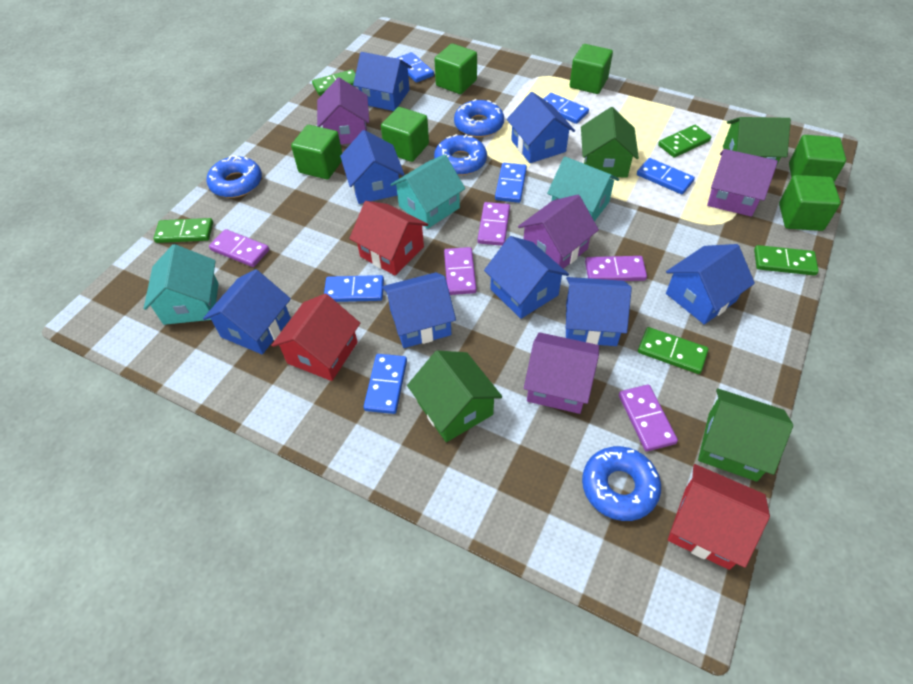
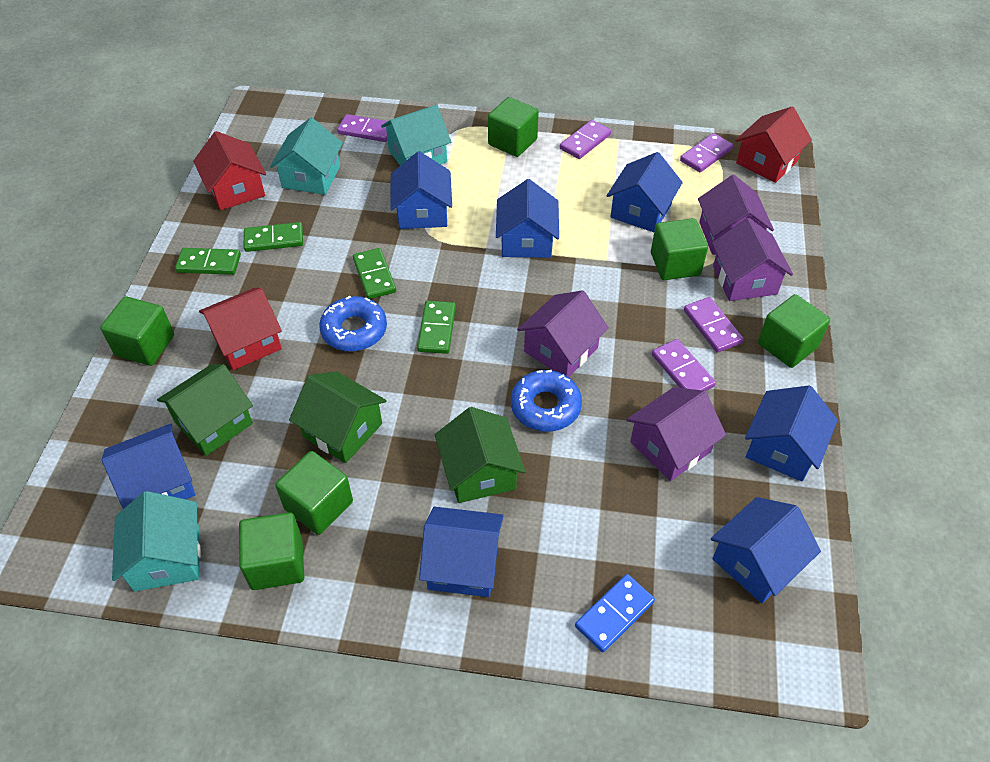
blue domino: 6 -> 1
blue donut: 4 -> 2
blue house: 8 -> 7
green domino: 5 -> 4
green house: 4 -> 3

